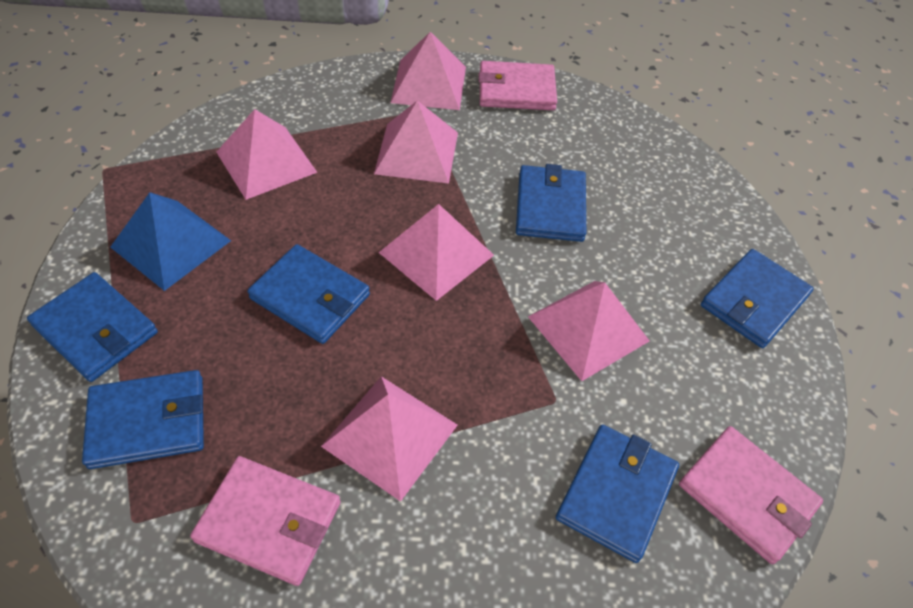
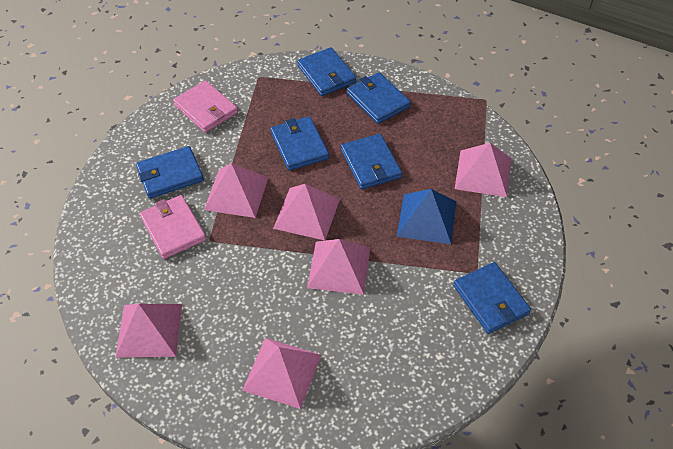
pink wallet: 3 -> 2

